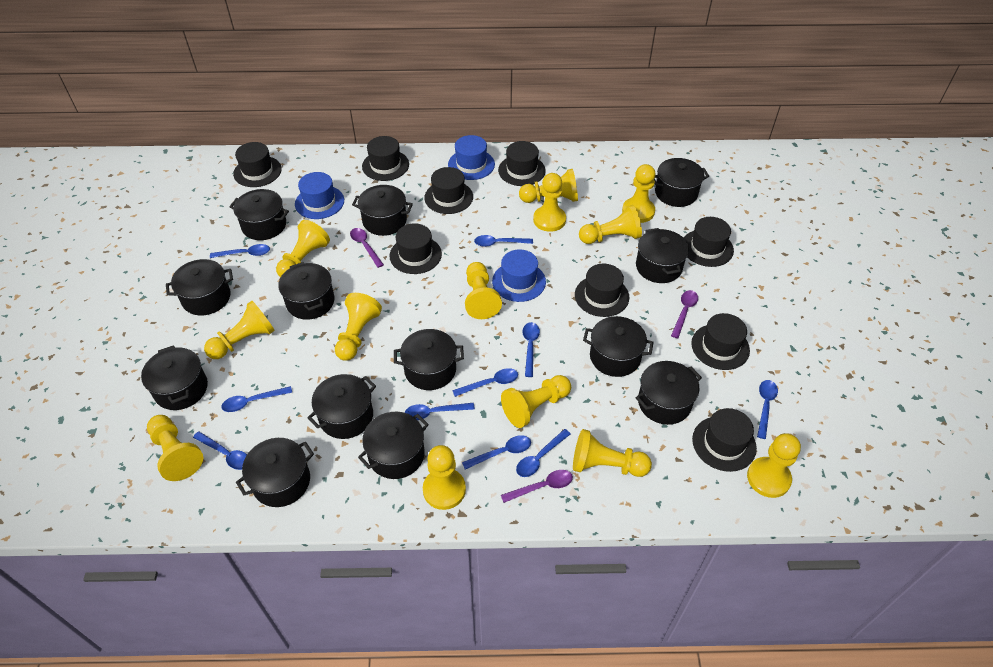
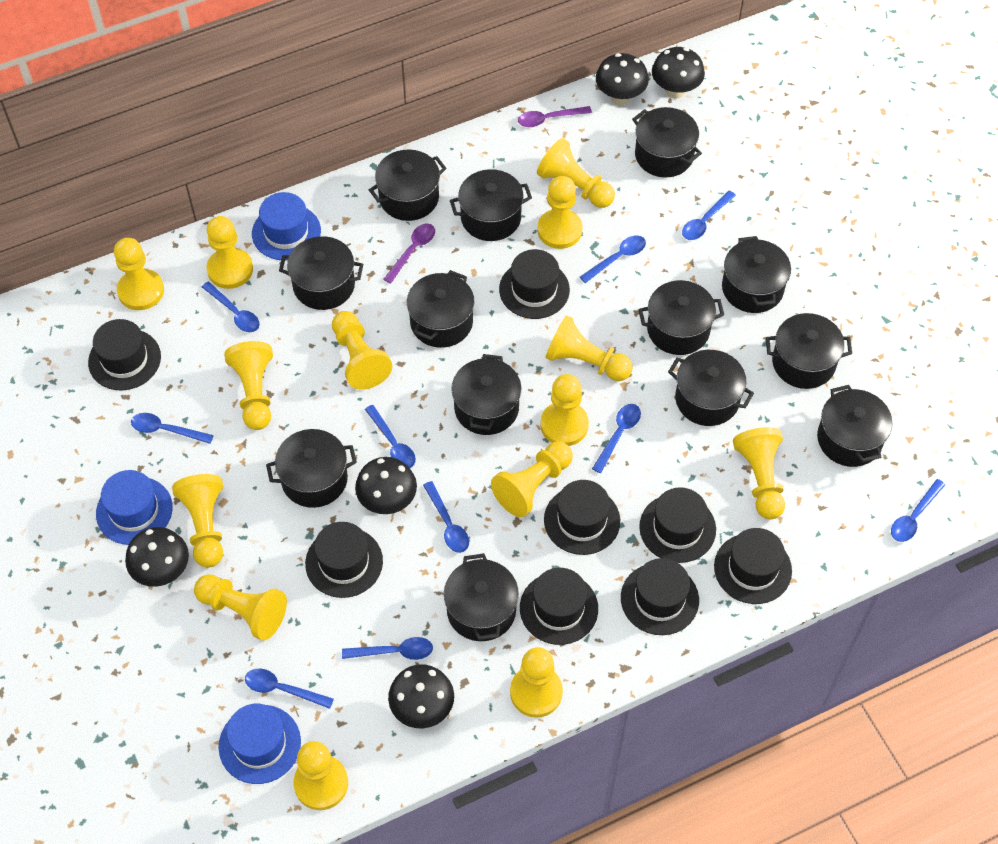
black hat: 9 -> 8
black mushroom: 0 -> 5
purple spoon: 3 -> 2
yellow pawn: 13 -> 14

